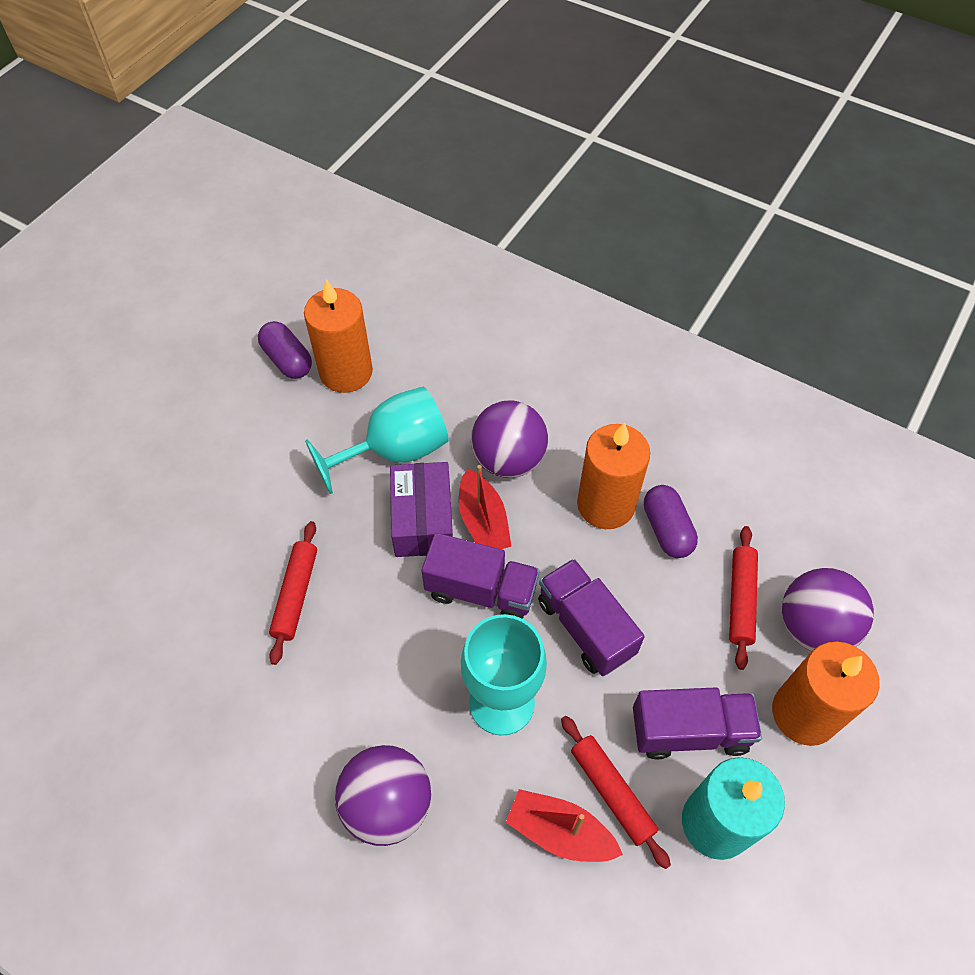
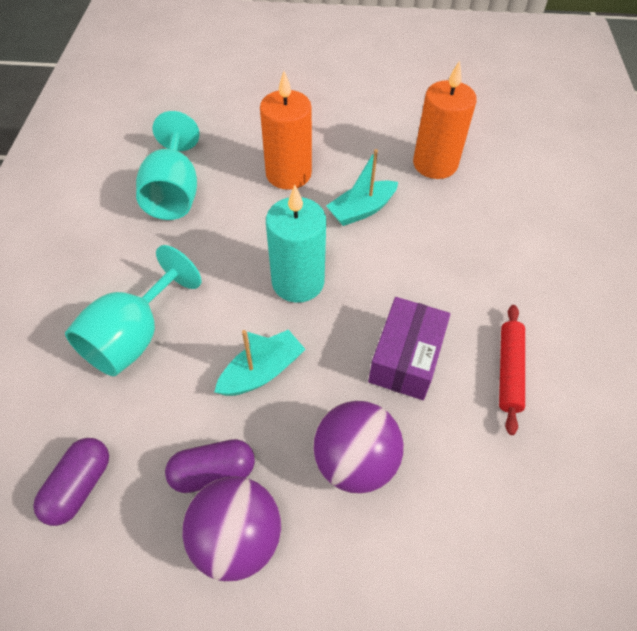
orange candle: 3 -> 2
purple ball: 3 -> 2
purple truck: 3 -> 0
red boat: 2 -> 0
red rolling pin: 3 -> 1
turquoise boat: 0 -> 2

